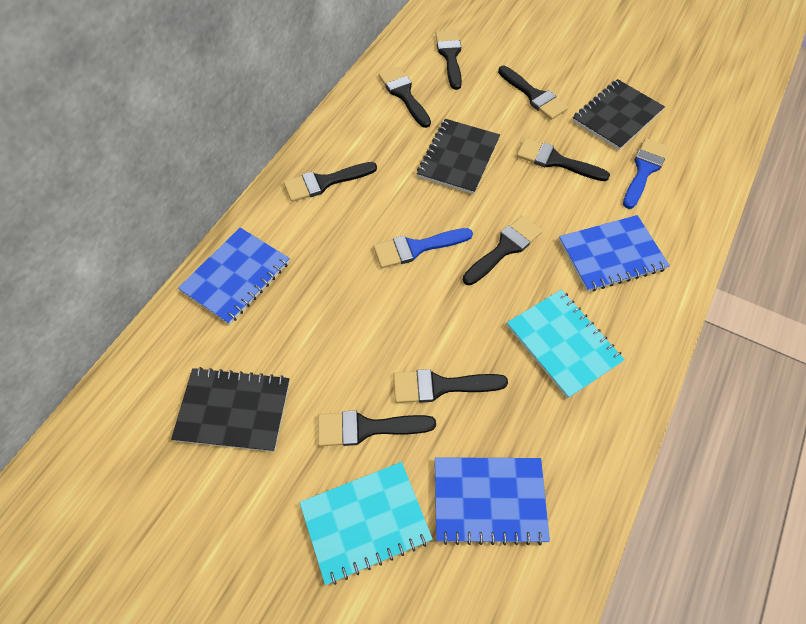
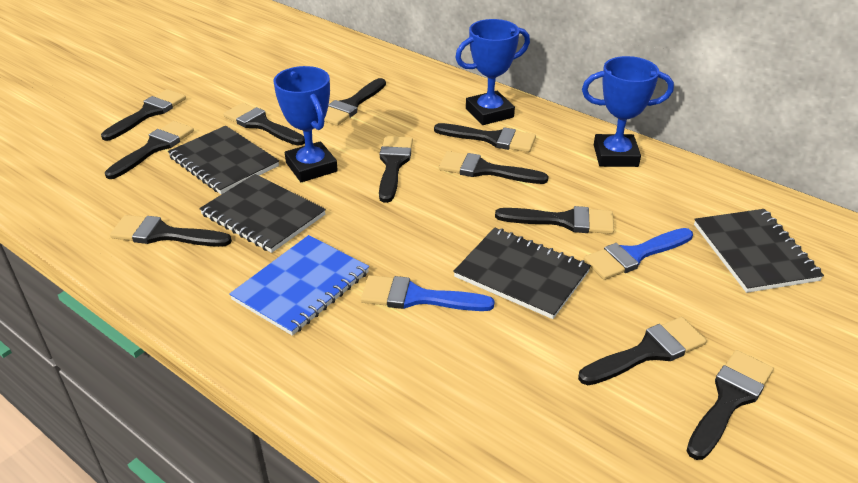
black brush: 8 -> 11
black notebook: 3 -> 4
blue notebook: 3 -> 1
blue trophy: 0 -> 3
turquoise notebook: 2 -> 0

